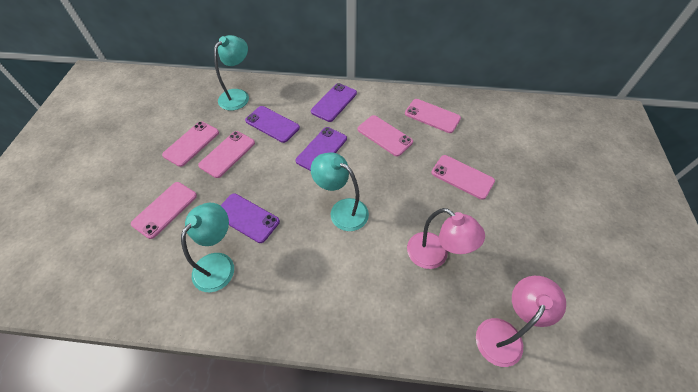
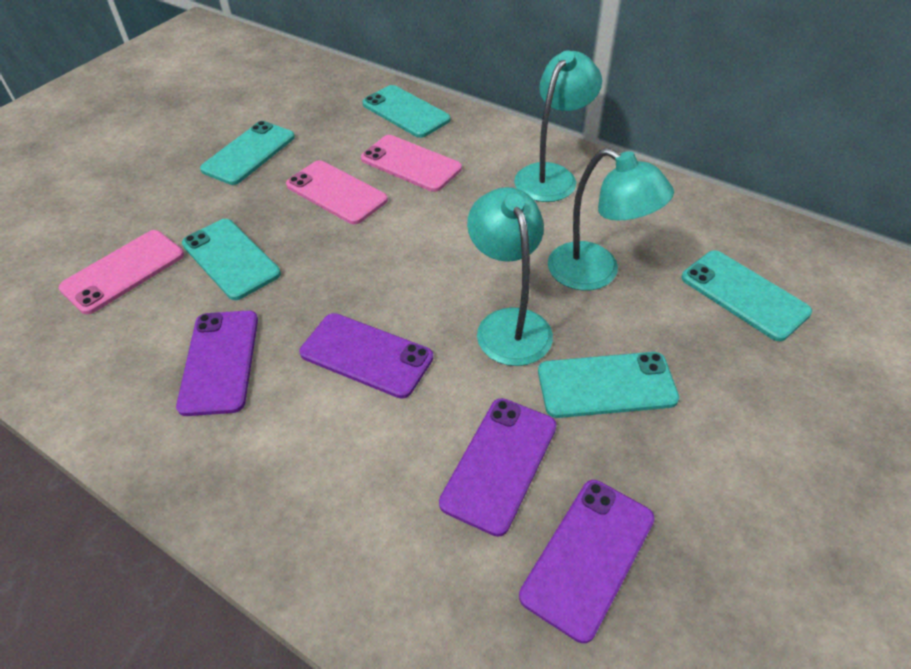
pink lamp: 2 -> 0
pink phone: 6 -> 3
turquoise phone: 0 -> 5

